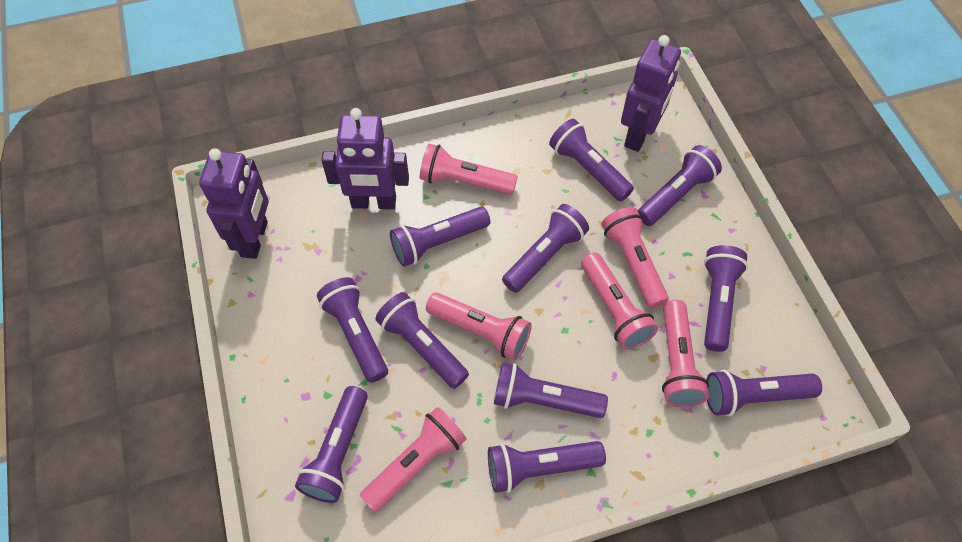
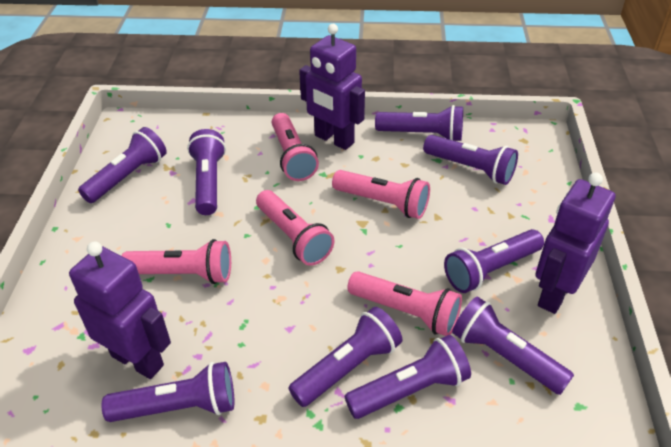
pink flashlight: 6 -> 5
purple flashlight: 11 -> 9

